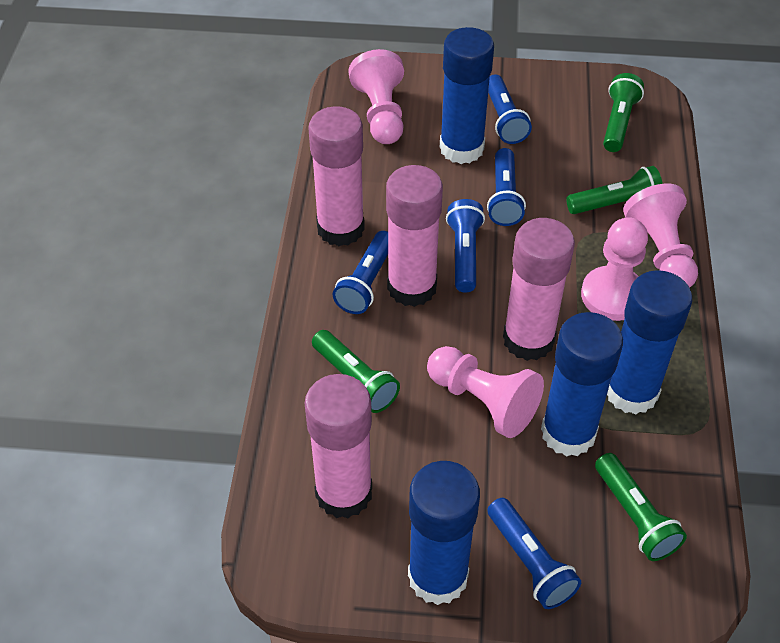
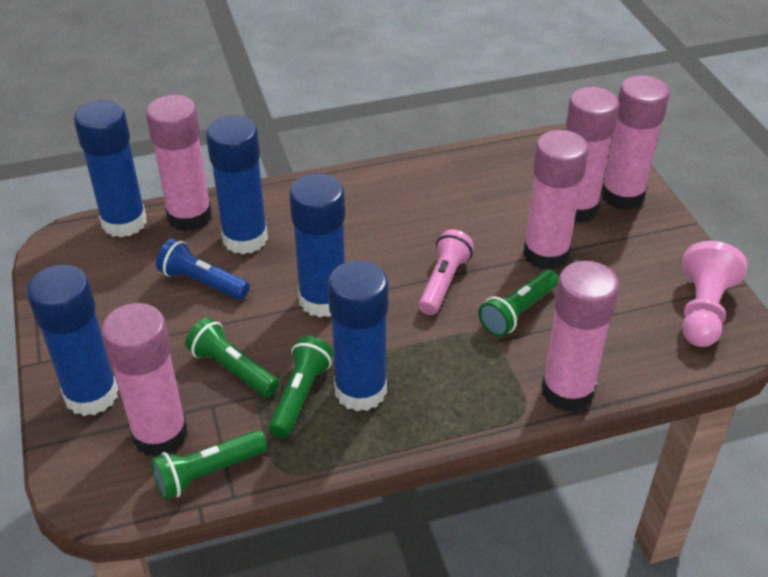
blue flashlight: 5 -> 1
blue glue stick: 4 -> 5
pink flashlight: 0 -> 1
pink glue stick: 4 -> 6
pink pawn: 4 -> 1

